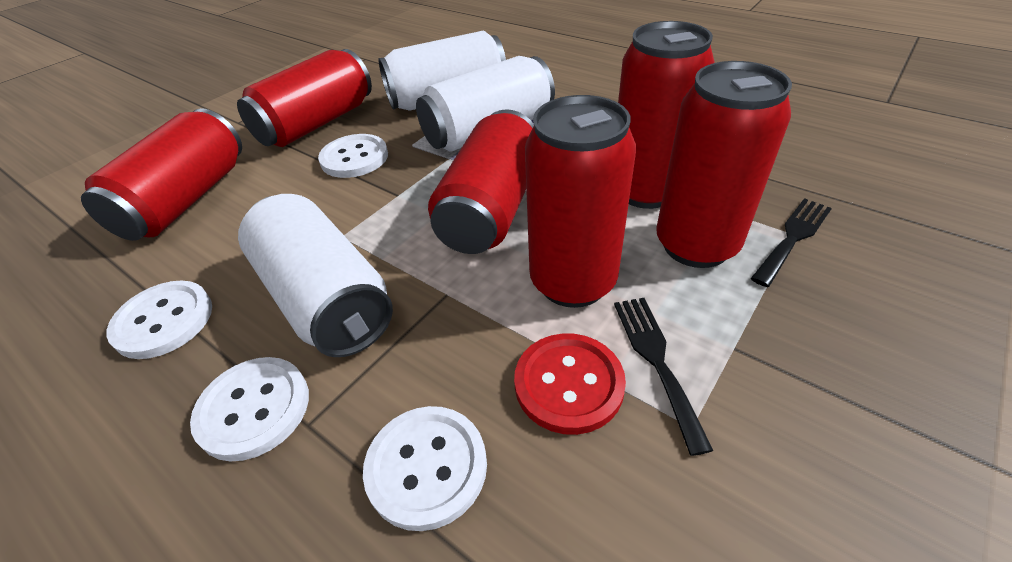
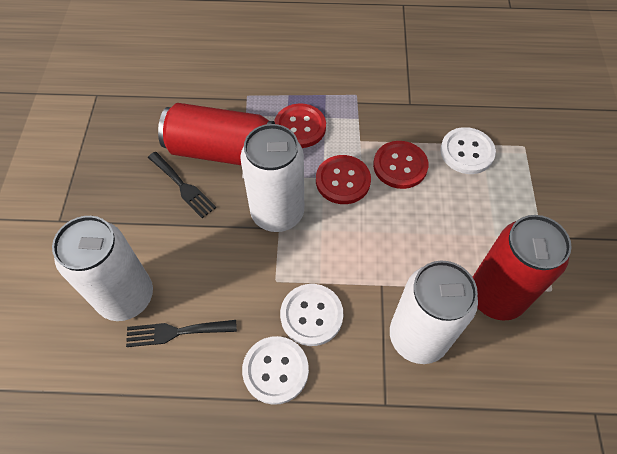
red button: 1 -> 3
red can: 6 -> 2
white button: 4 -> 3

